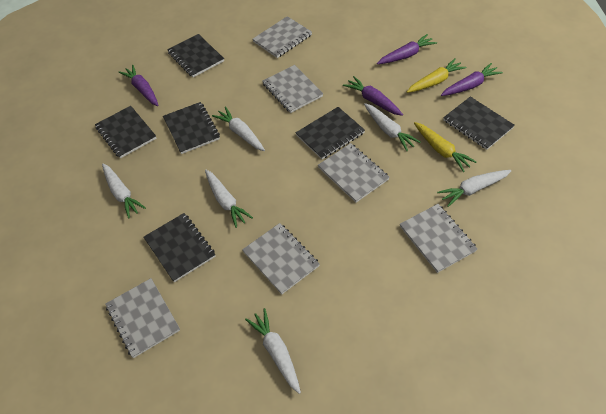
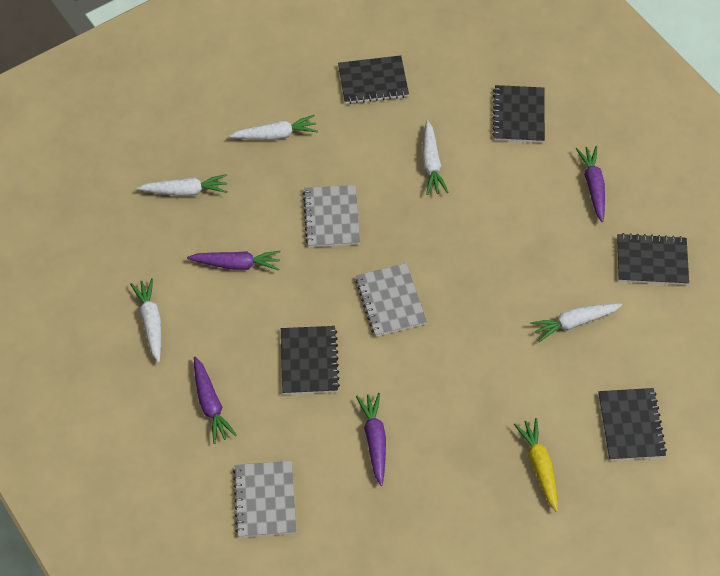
black notebook: 6 -> 5
grey notebook: 6 -> 3
white carrot: 6 -> 5
yellow carrot: 2 -> 1

